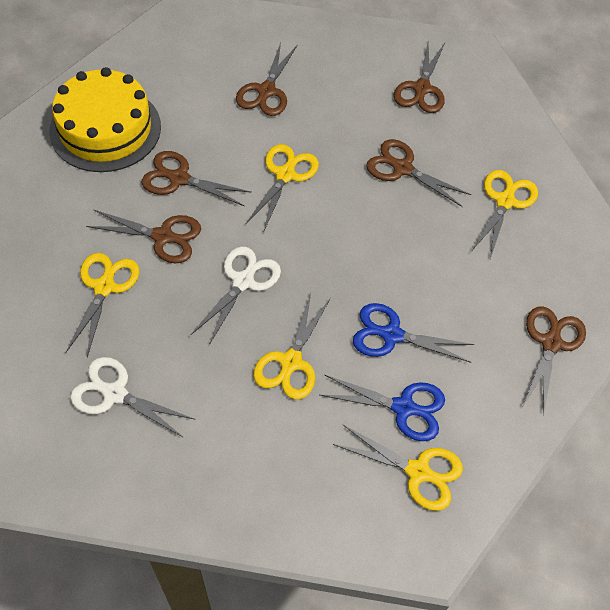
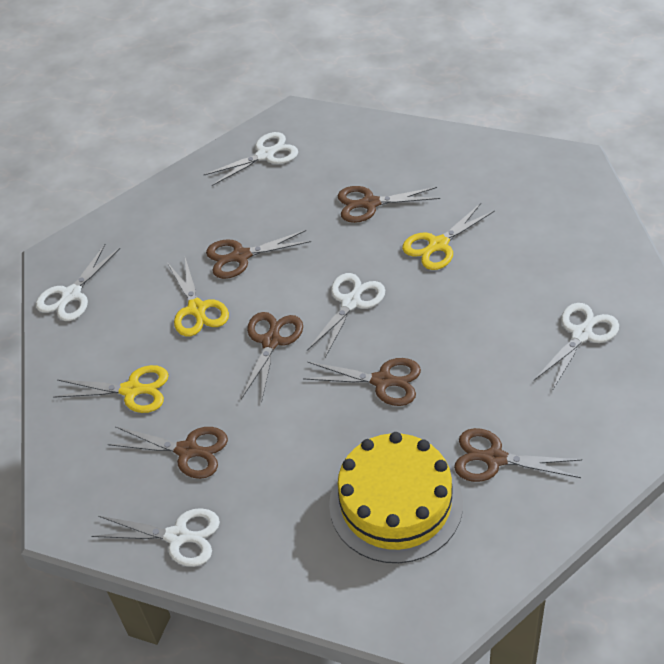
blue scissors: 2 -> 0
white scissors: 2 -> 5
yellow scissors: 5 -> 3

